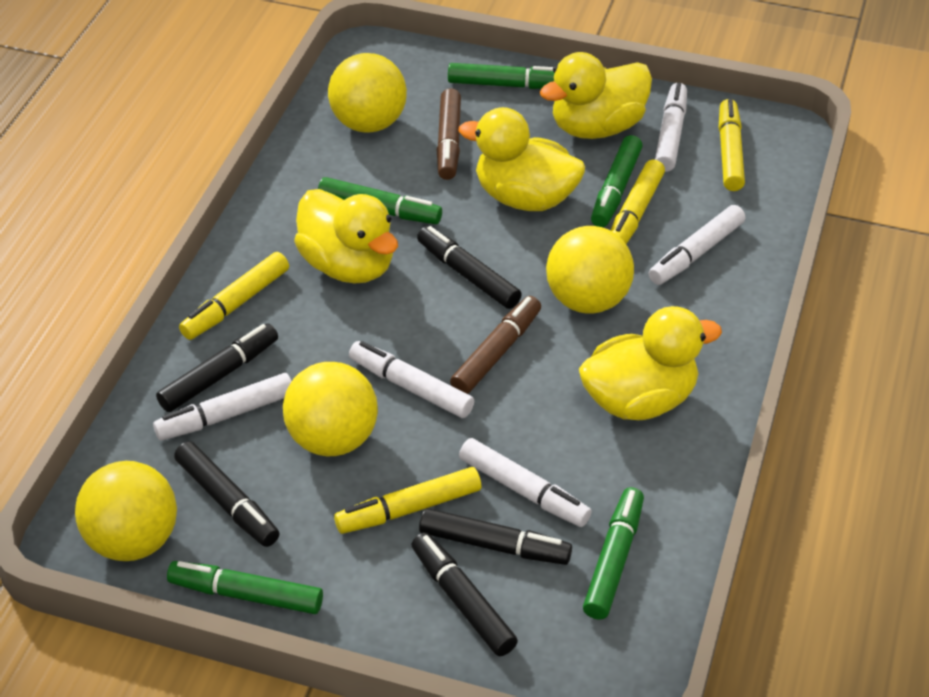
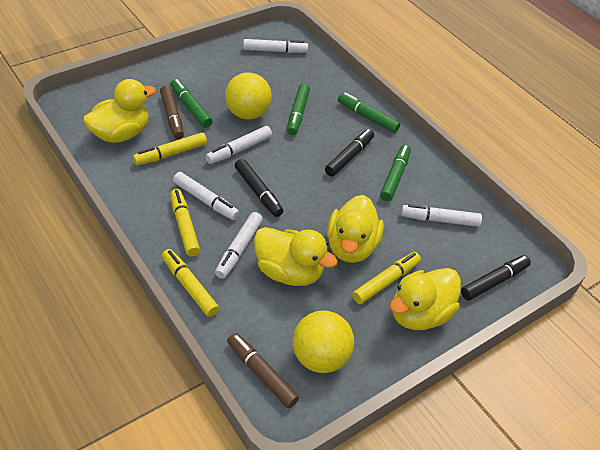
black marker: 5 -> 3
green marker: 5 -> 4
yellow ball: 4 -> 2

